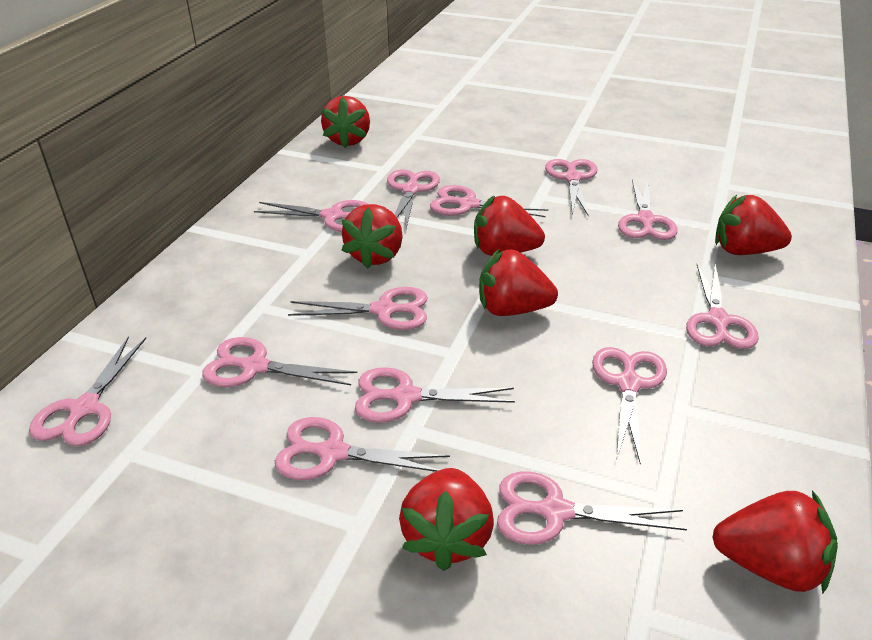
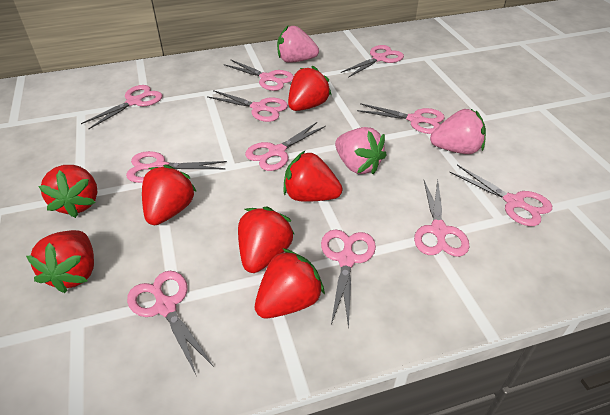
pink scissors: 13 -> 11
pink strawberry: 0 -> 3

